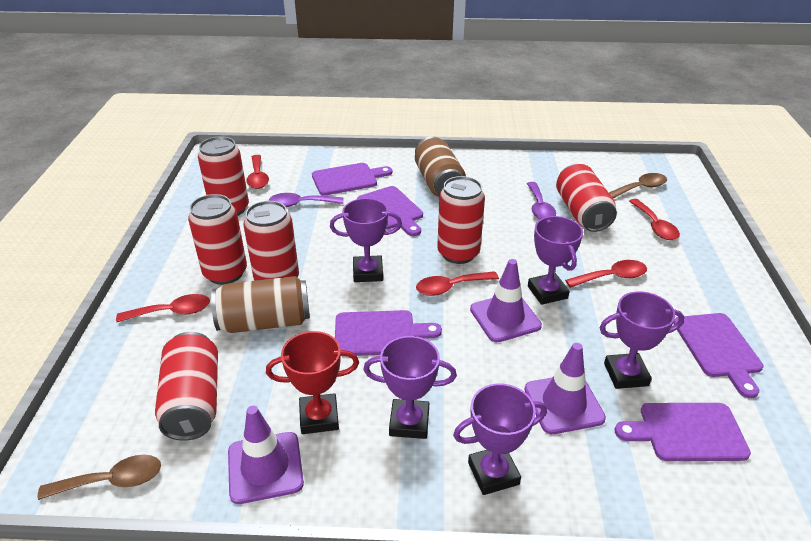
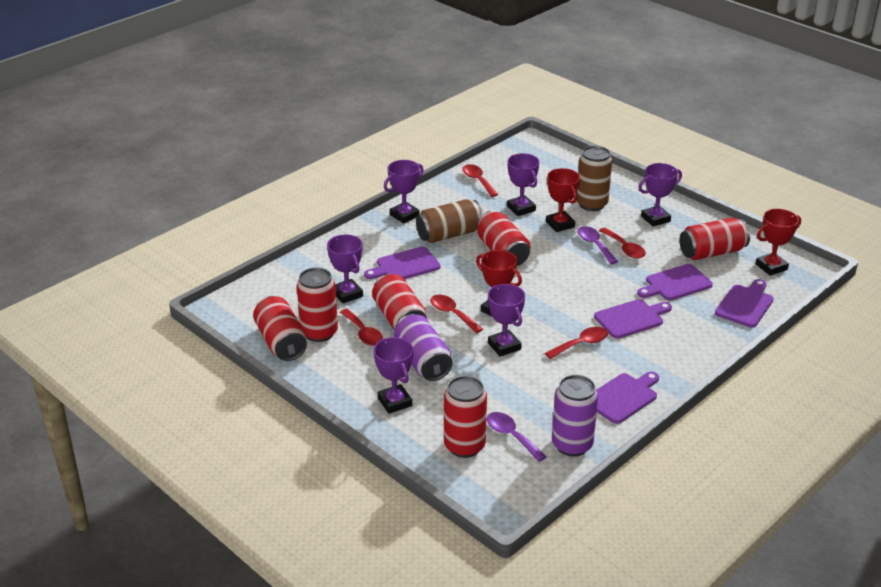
brown spoon: 2 -> 0
purple can: 0 -> 2
purple traffic cone: 3 -> 0
purple trophy: 5 -> 6
red trophy: 1 -> 3

